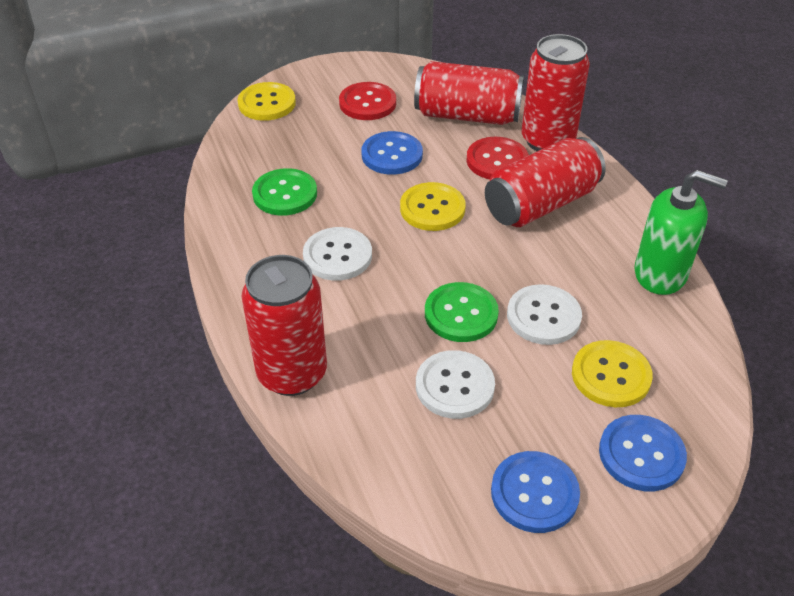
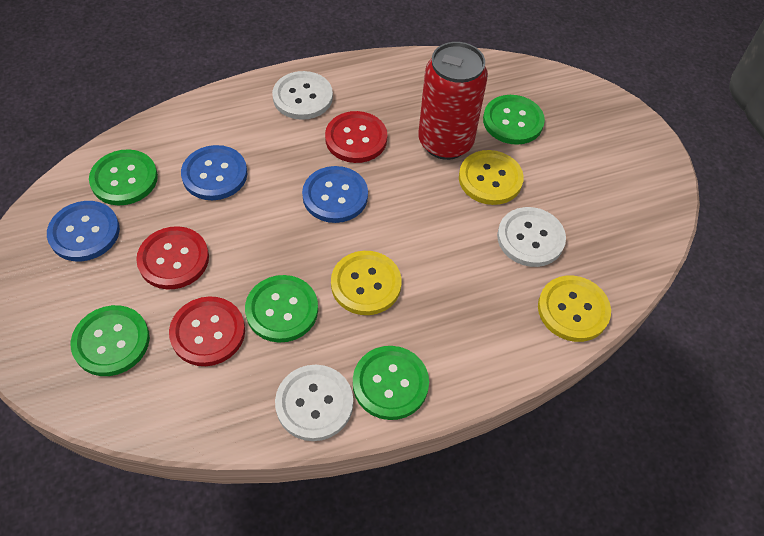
green button: 2 -> 5
green soap dispenser: 1 -> 0
red button: 2 -> 3
red can: 4 -> 1

